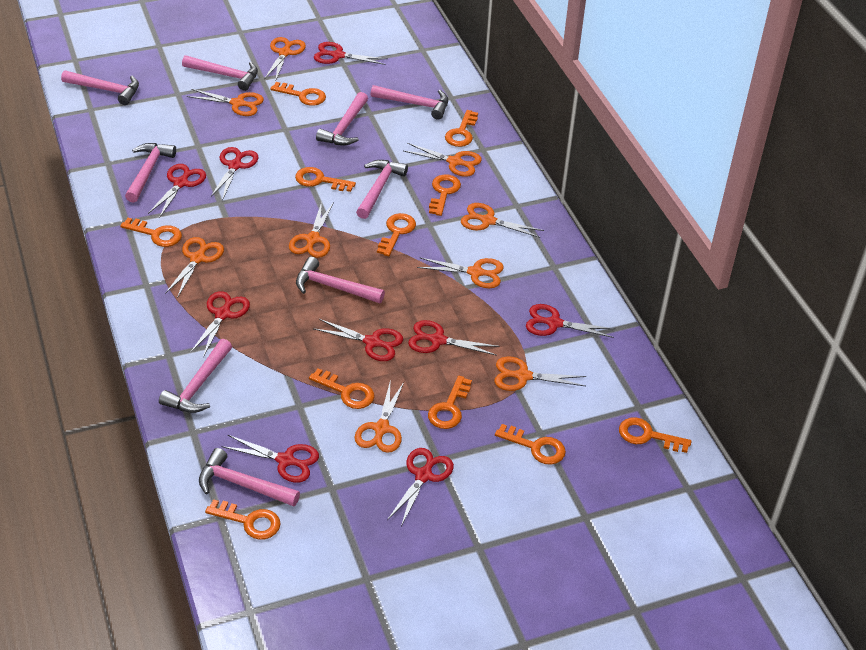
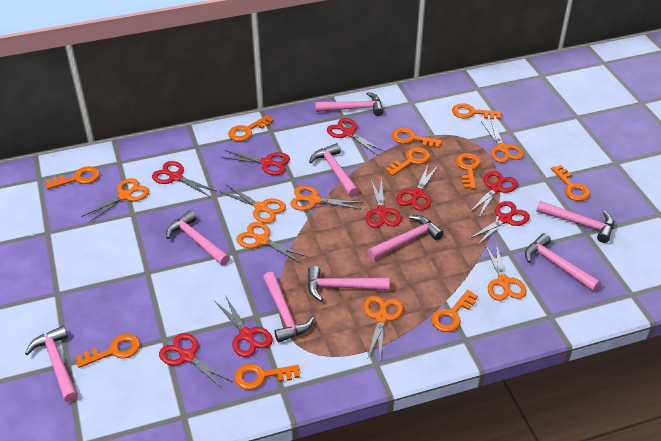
orange key: 11 -> 10
orange scissors: 9 -> 7

